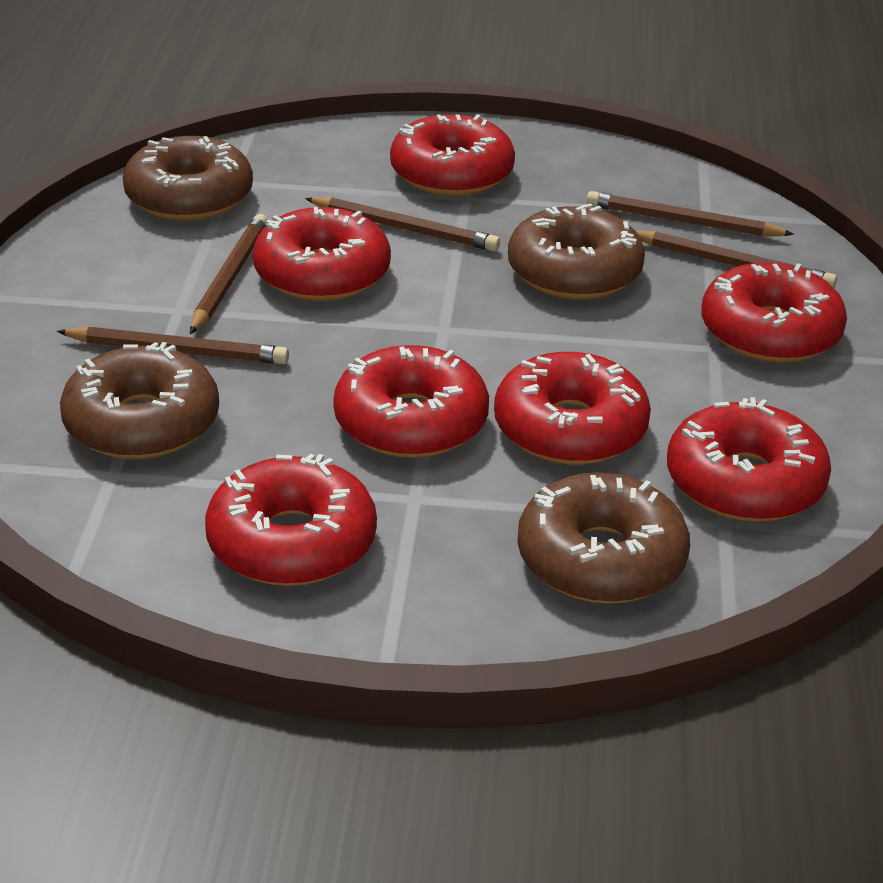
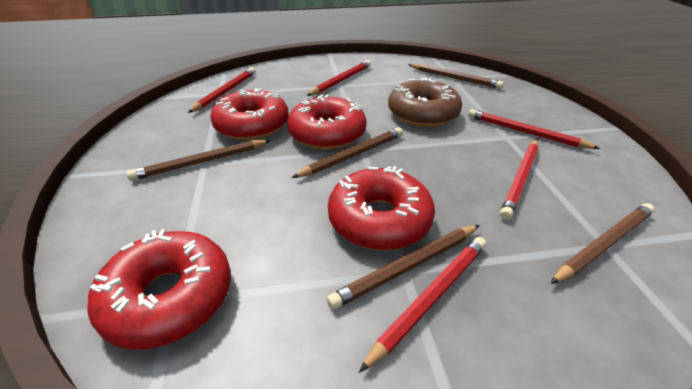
brown donut: 4 -> 1
red donut: 7 -> 4
red pencil: 0 -> 5

